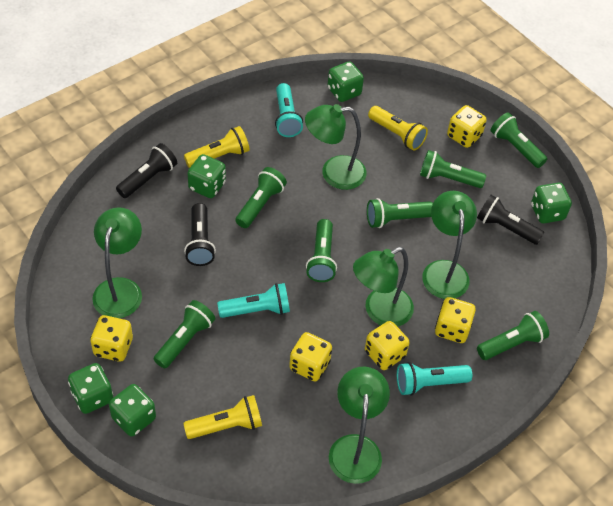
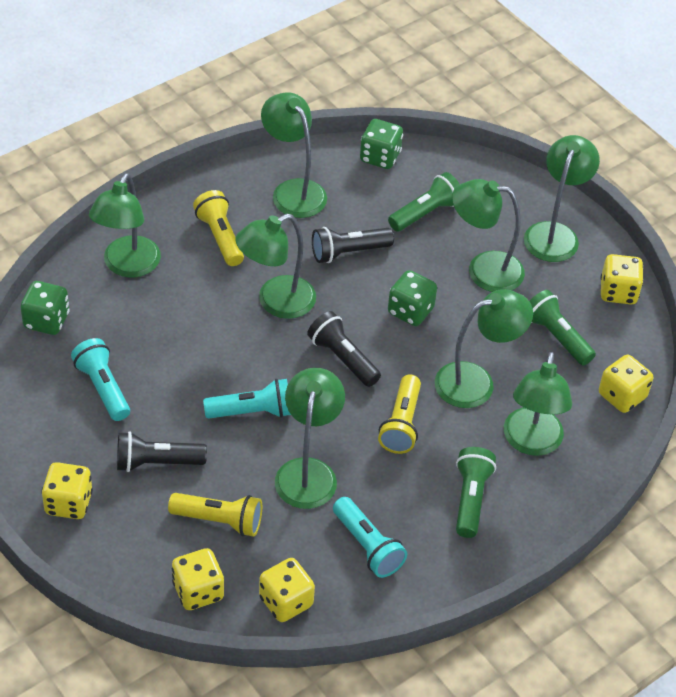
green dice: 5 -> 3
green flashlight: 7 -> 3
green lamp: 5 -> 8

